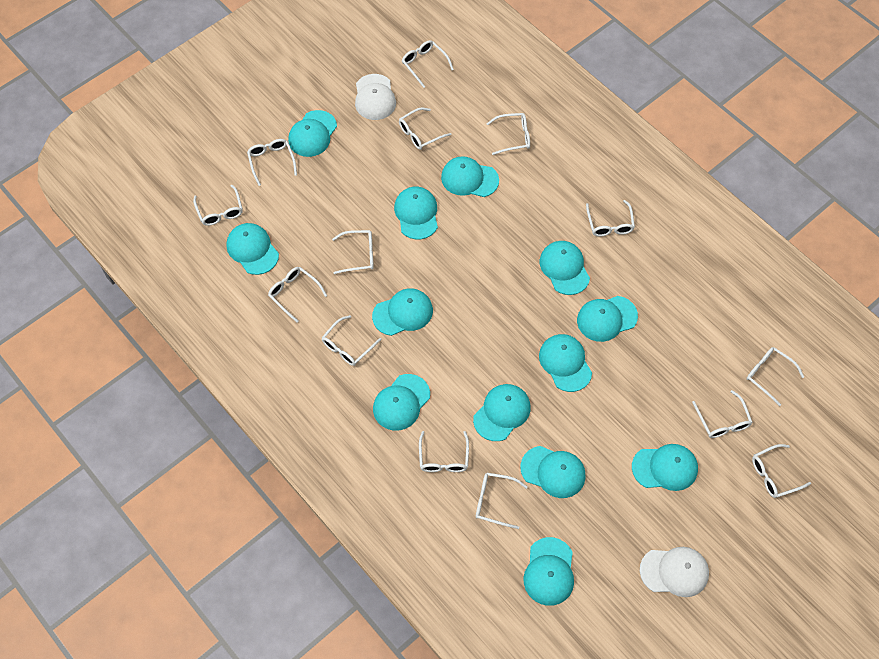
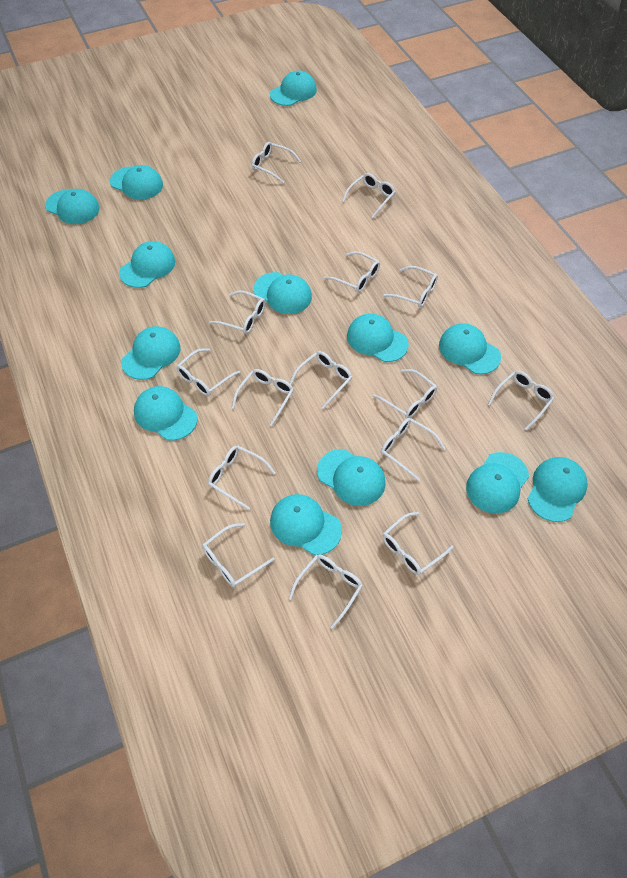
white cap: 2 -> 0
white glasses: 14 -> 15

